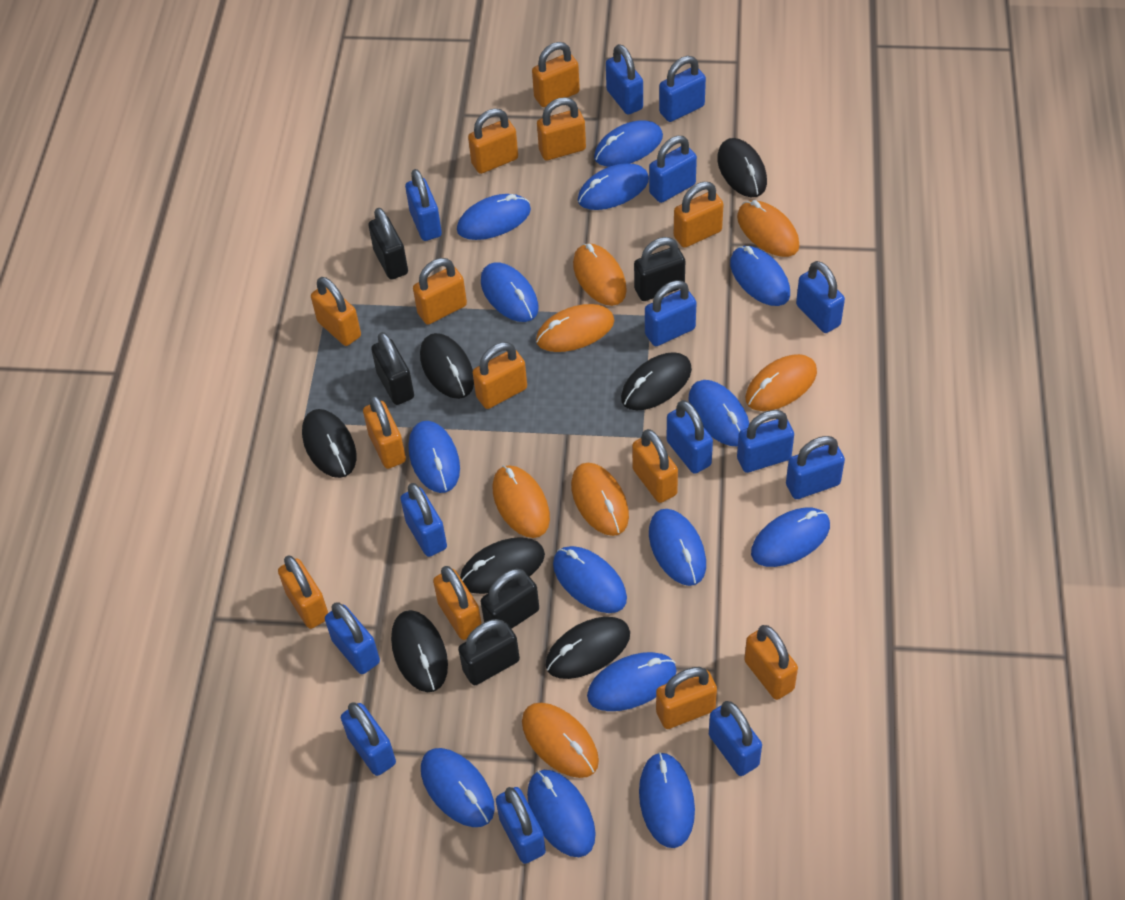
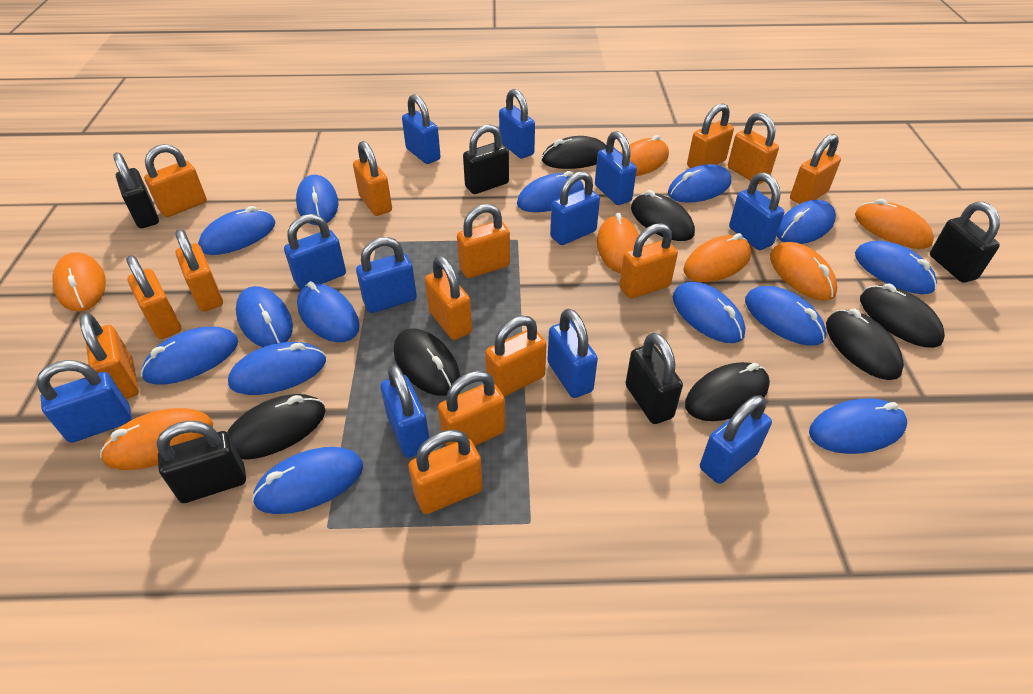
blue padlock: 14 -> 11
orange padlock: 13 -> 14

